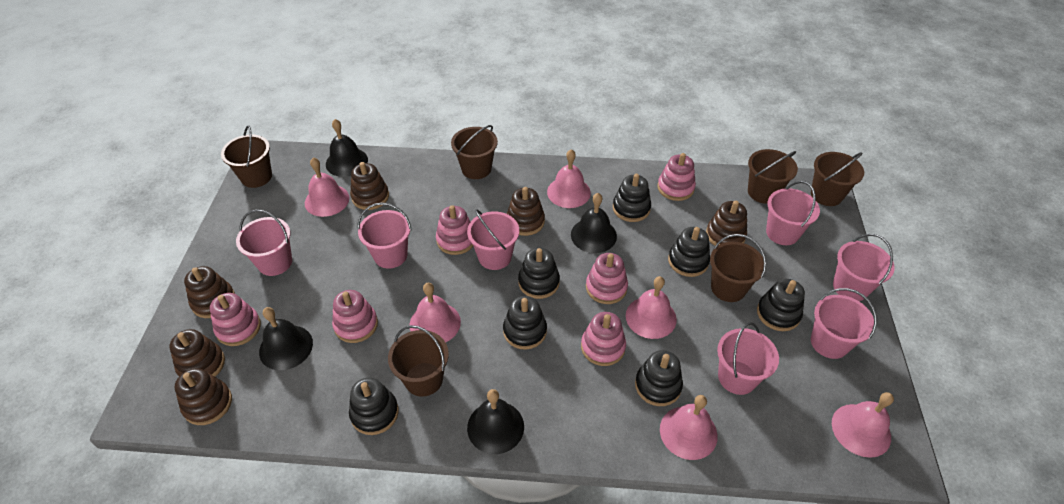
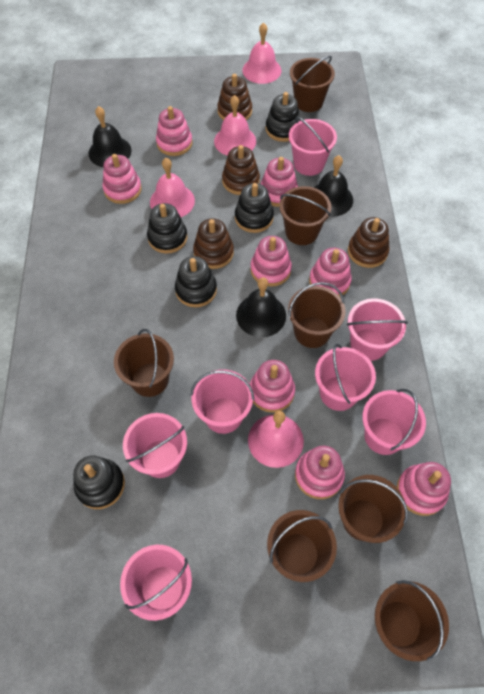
black bell: 4 -> 3
black stacking toy: 7 -> 5
brown bucket: 6 -> 7
brown stacking toy: 6 -> 4
pink bell: 6 -> 4
pink stacking toy: 6 -> 8

